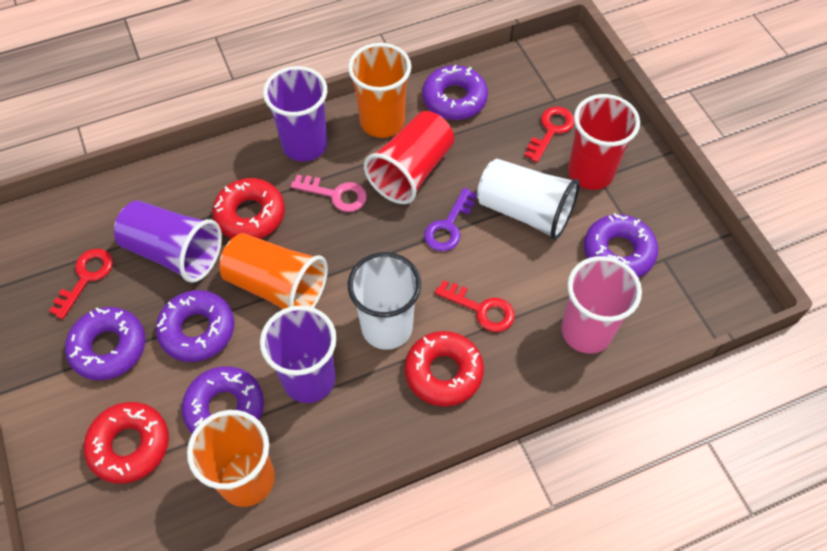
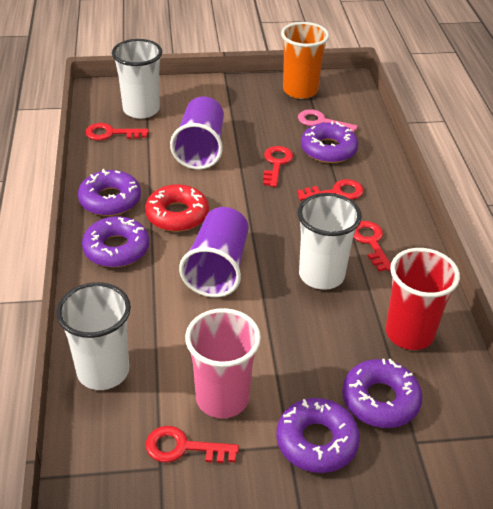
orange cup: 3 -> 1
purple cup: 3 -> 2
purple key: 1 -> 0
red cup: 2 -> 1
red donut: 3 -> 1
red key: 3 -> 5
white cup: 2 -> 3

